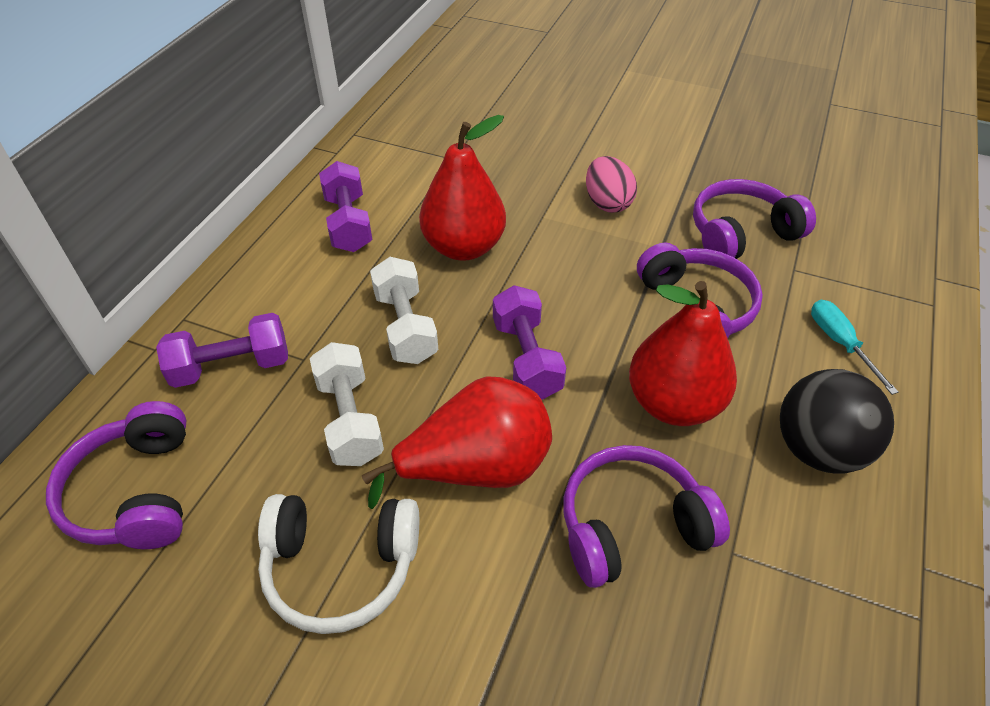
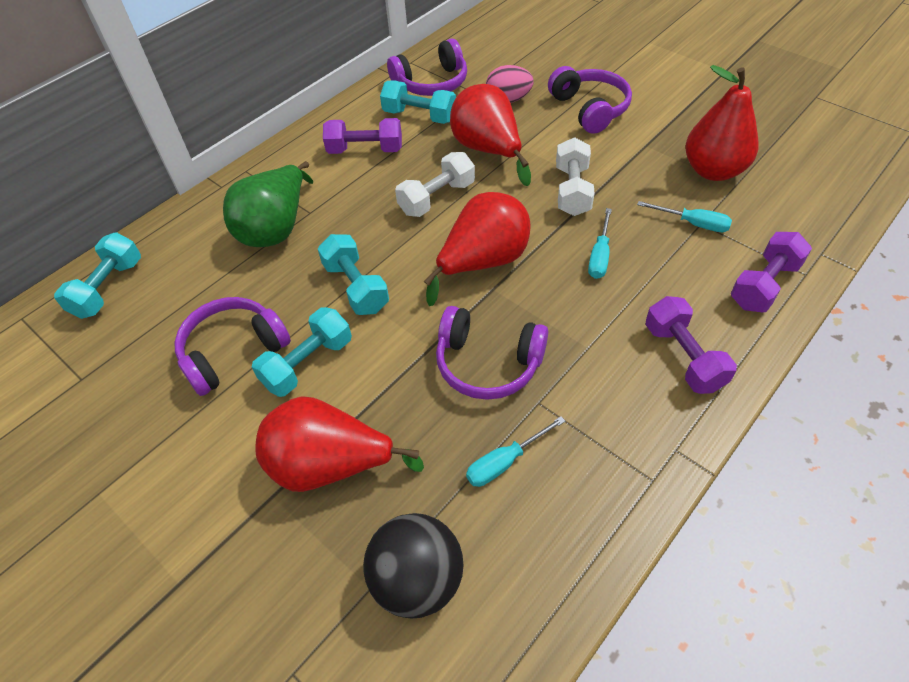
green pear: 0 -> 1
red pear: 3 -> 4
turquoise dumbbell: 0 -> 4
turquoise screwdriver: 1 -> 3
white headphones: 1 -> 0

